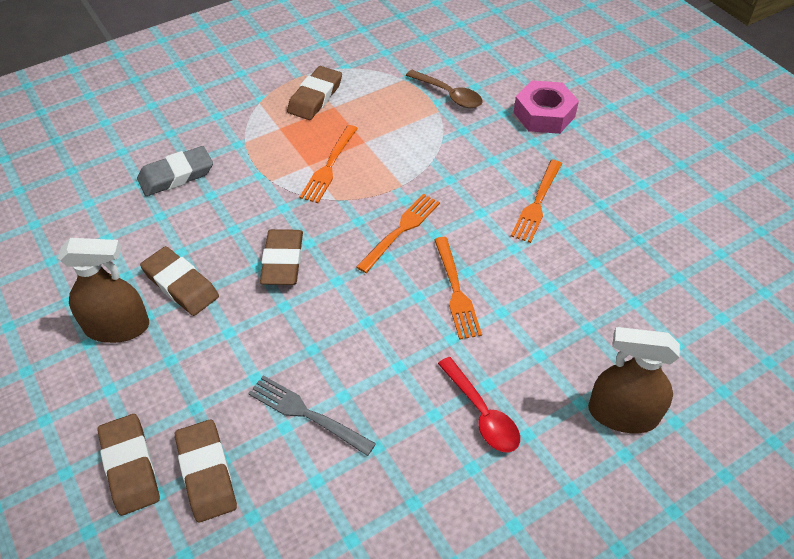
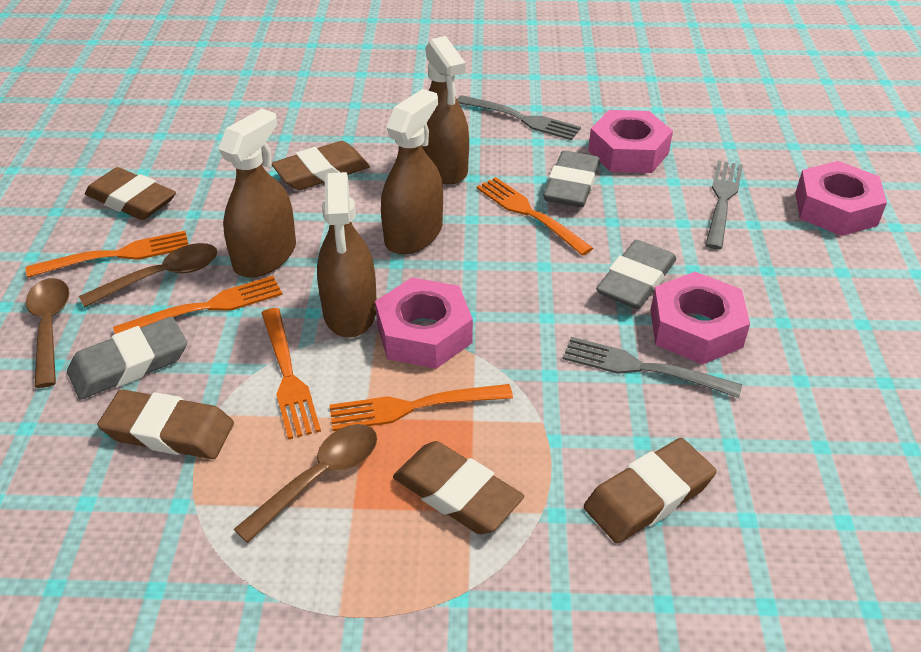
brown spoon: 1 -> 3
brown spray bottle: 2 -> 4
grey eraser: 1 -> 3
grey fork: 1 -> 3
orange fork: 4 -> 5
pink nut: 1 -> 4
red spoon: 1 -> 0

